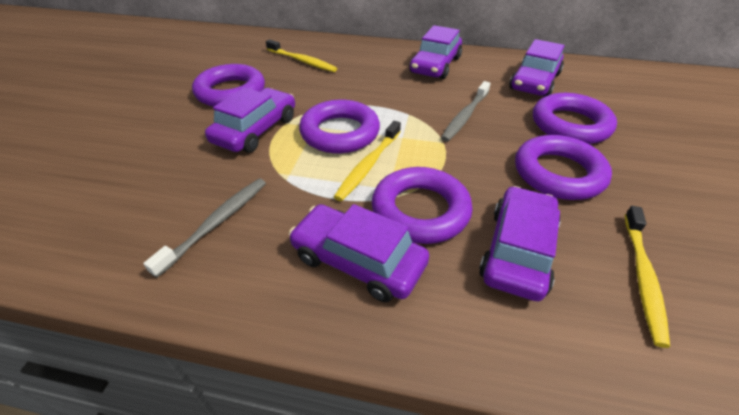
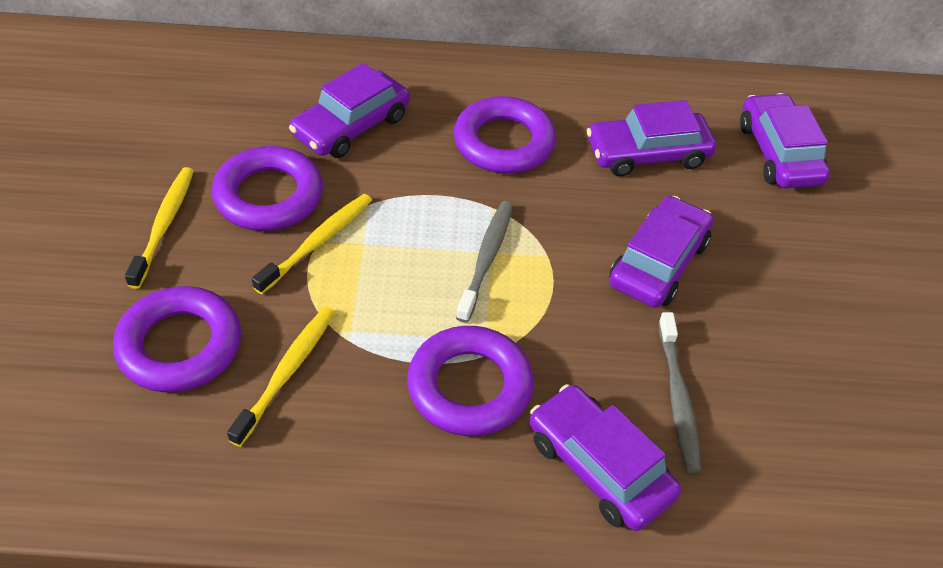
purple ring: 5 -> 4

